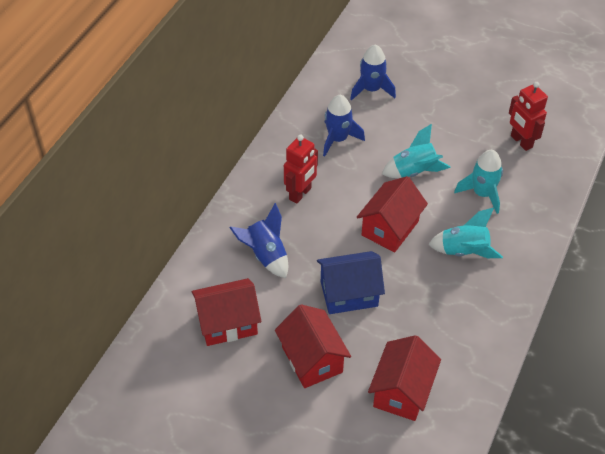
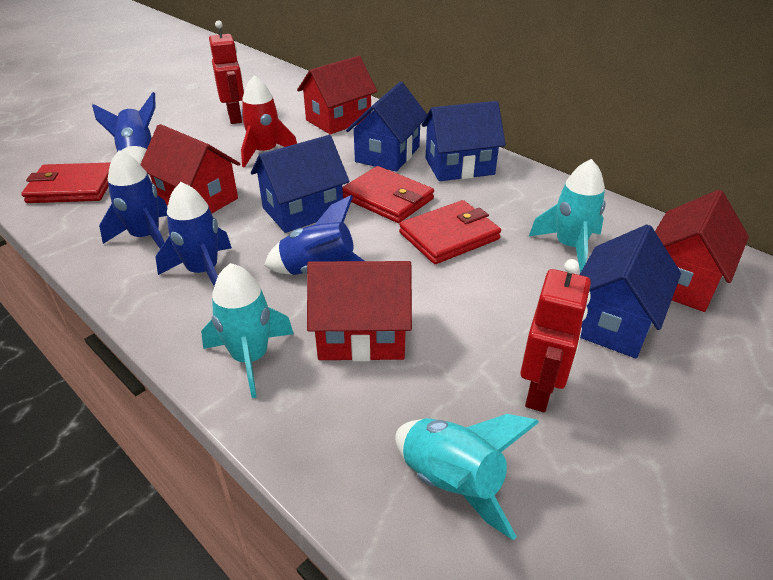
blue house: 1 -> 4
blue rocket: 3 -> 4
red rocket: 0 -> 1
red wallet: 0 -> 3

